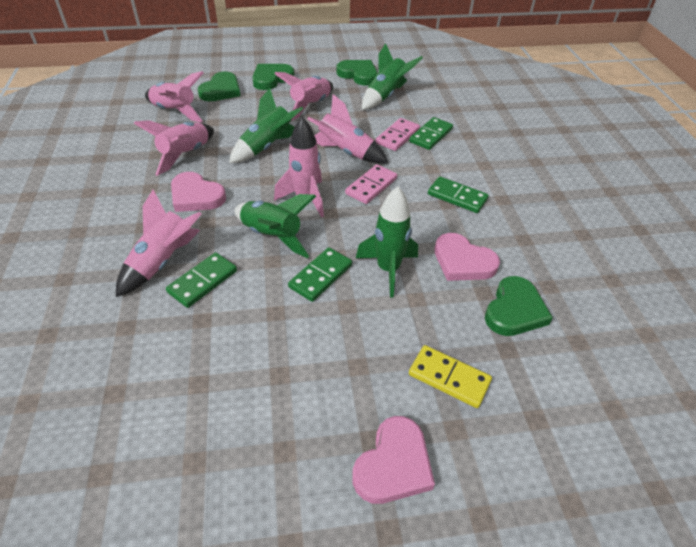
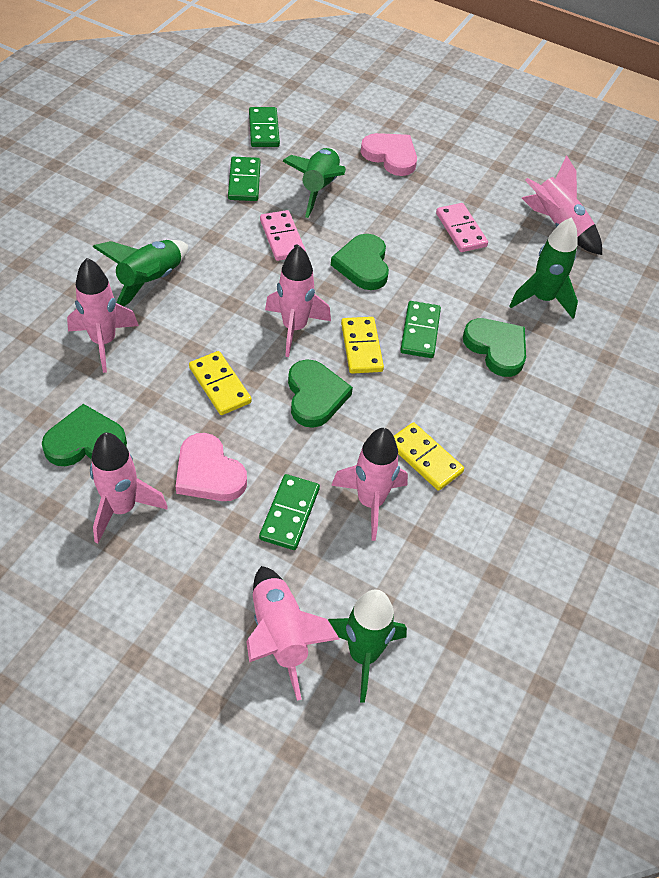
pink heart: 3 -> 2
yellow domino: 1 -> 3

